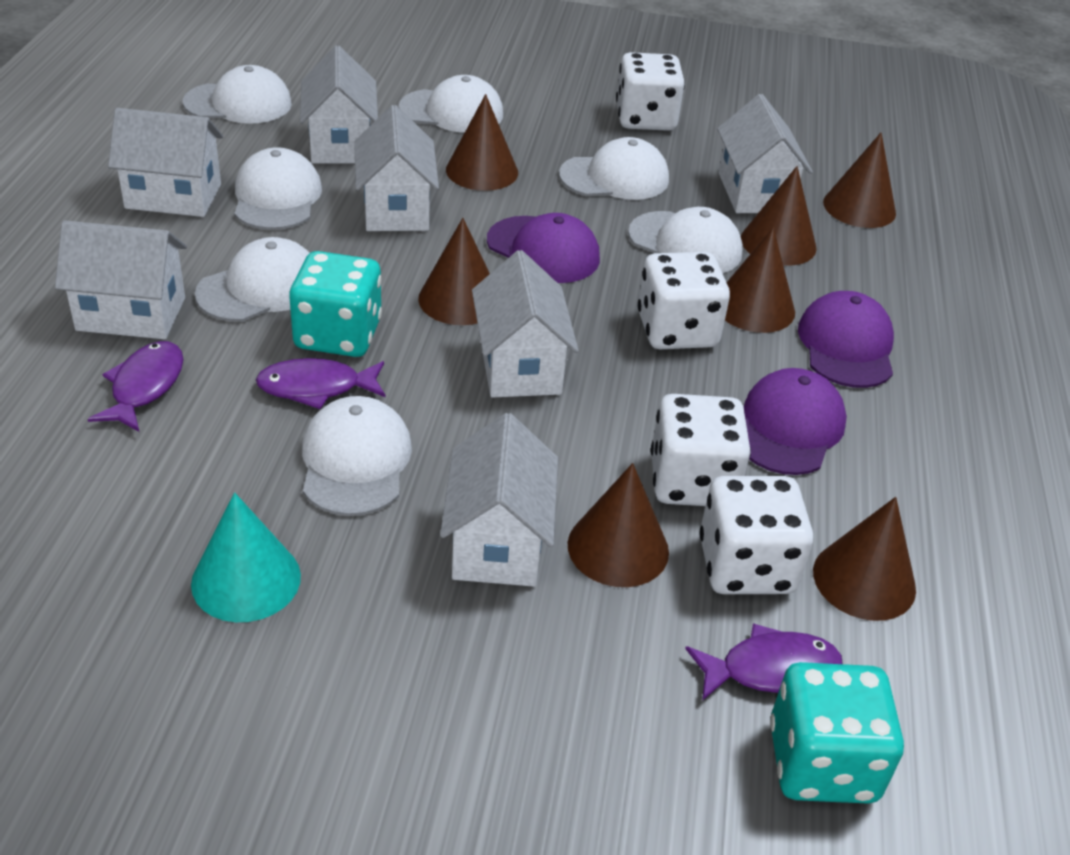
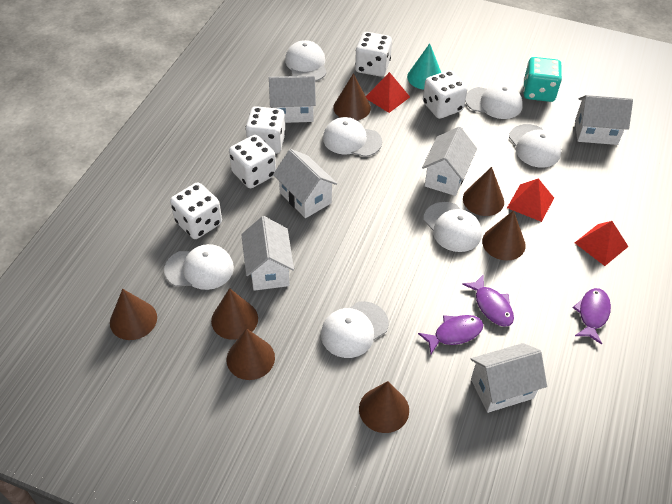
purple cap: 3 -> 0
red pyramid: 0 -> 3
turquoise dice: 2 -> 1
white dice: 4 -> 5
white house: 7 -> 6

